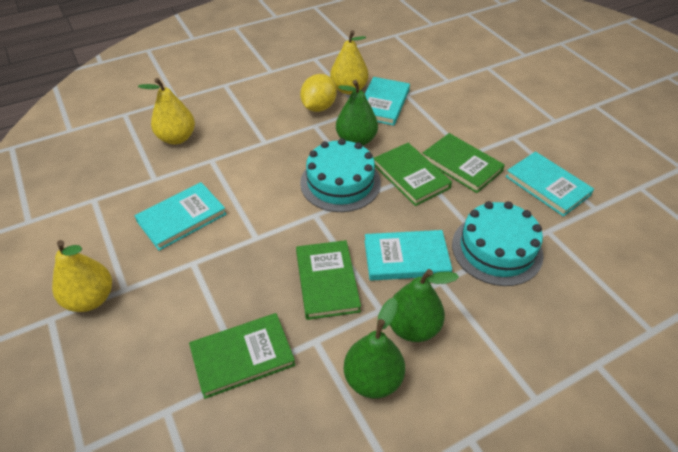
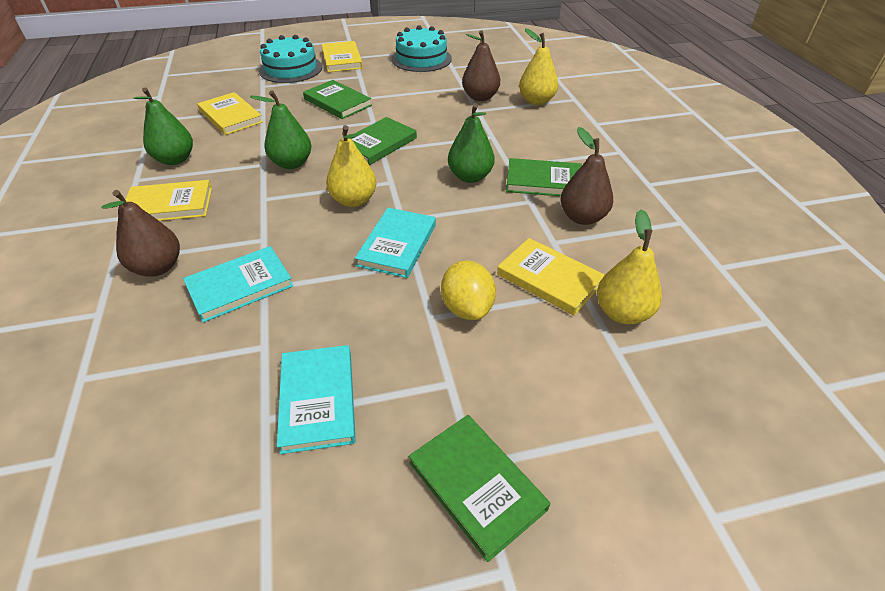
brown pear: 0 -> 3
turquoise book: 4 -> 3
yellow book: 0 -> 4

